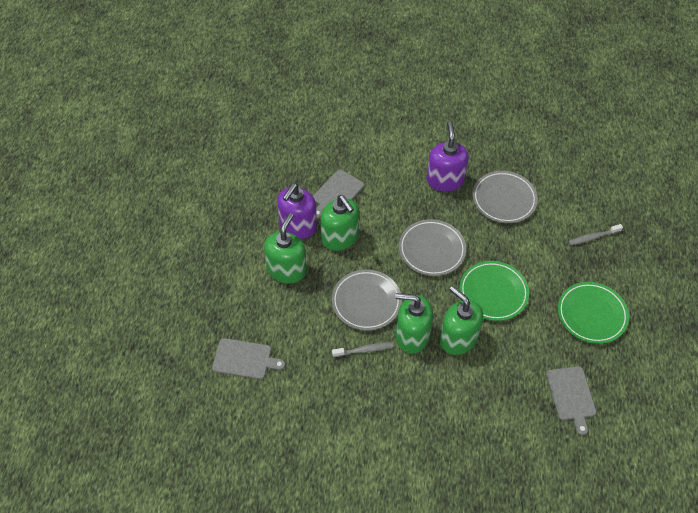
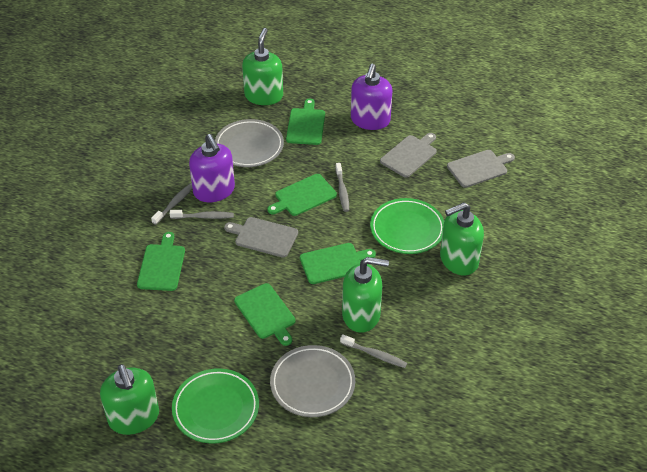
green cutting board: 0 -> 5
grey plate: 3 -> 2
grey toothbrush: 2 -> 4

